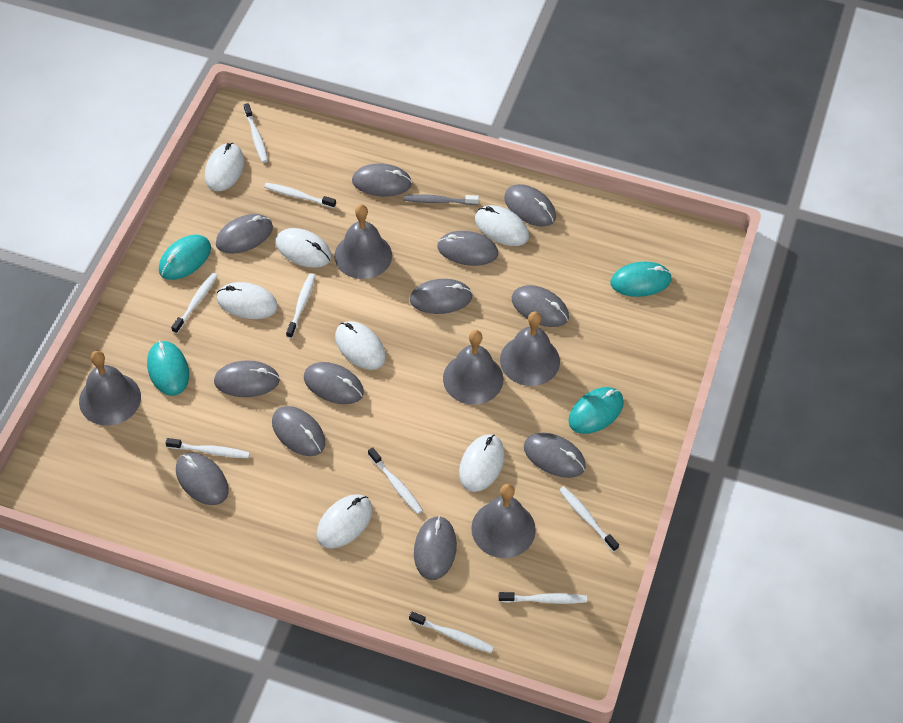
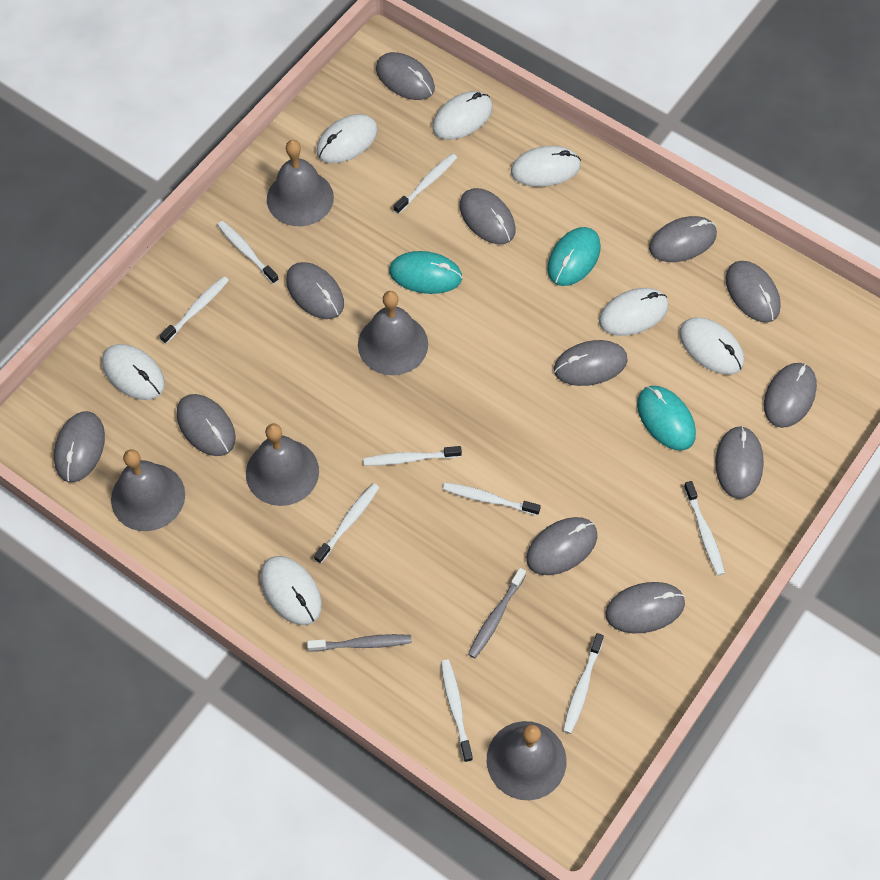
grey toothbrush: 1 -> 2
turquoise mouse: 4 -> 3

